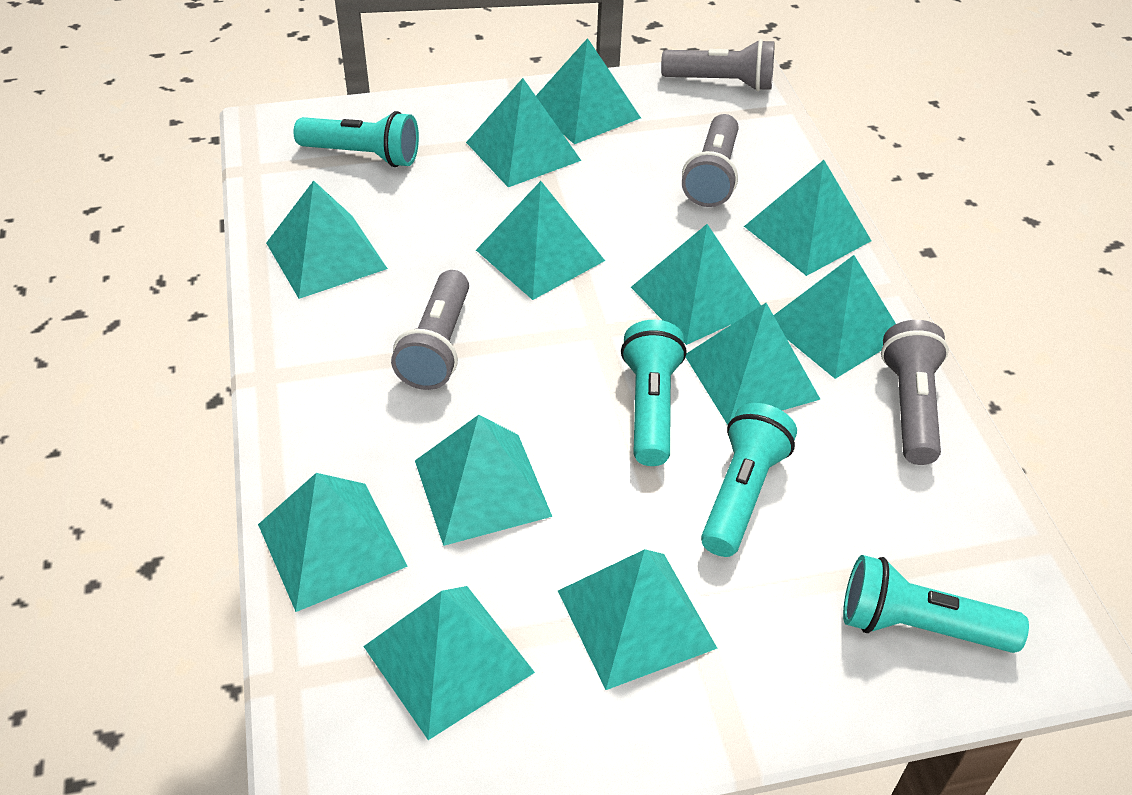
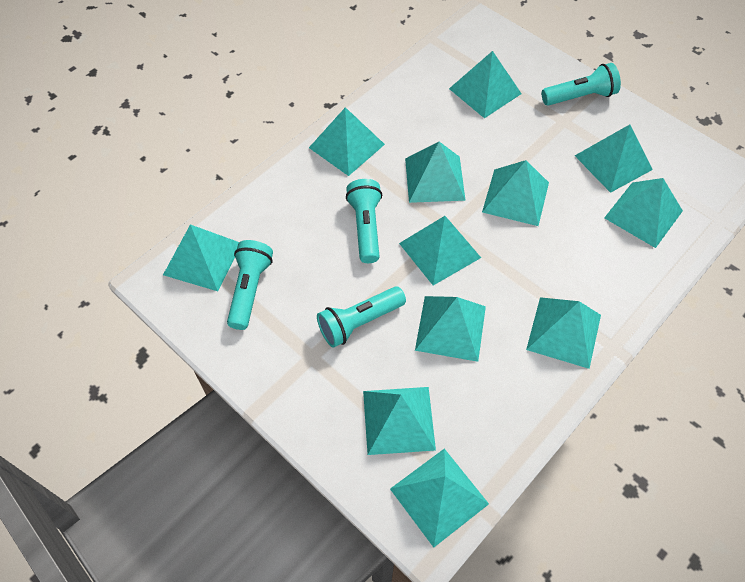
grey flashlight: 4 -> 0

